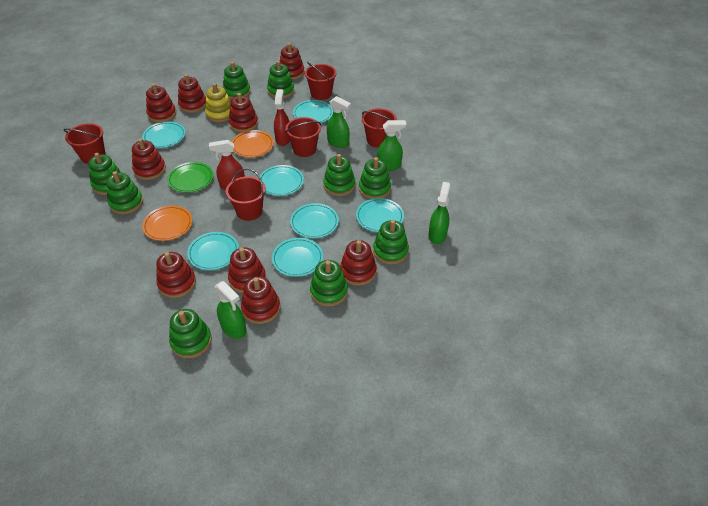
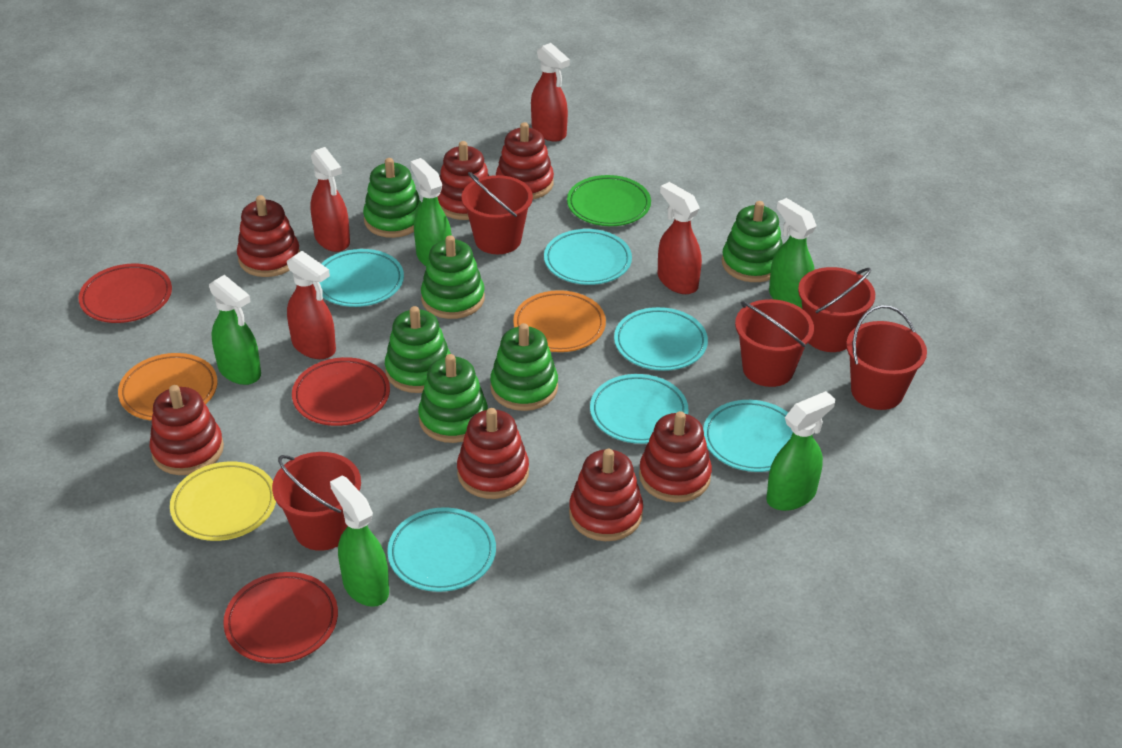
green spray bottle: 4 -> 5
green stacking toy: 9 -> 6
red plate: 0 -> 3
red spray bottle: 2 -> 4
red stacking toy: 9 -> 7
turquoise plate: 7 -> 6
yellow plate: 0 -> 1
yellow stacking toy: 1 -> 0

